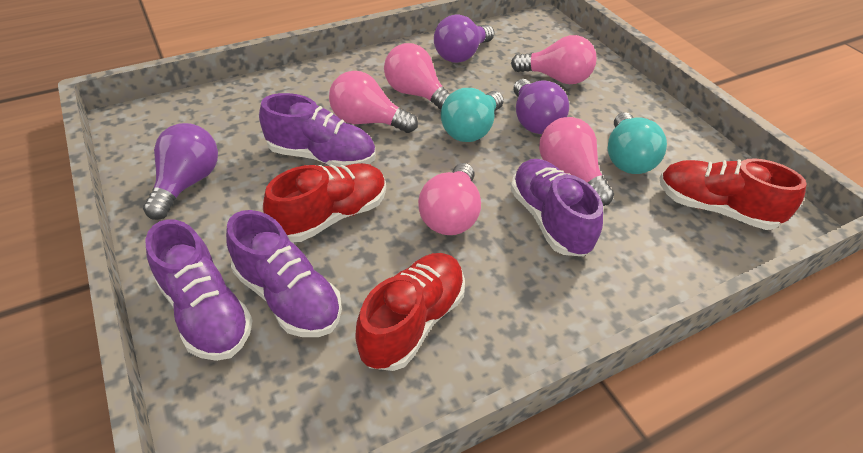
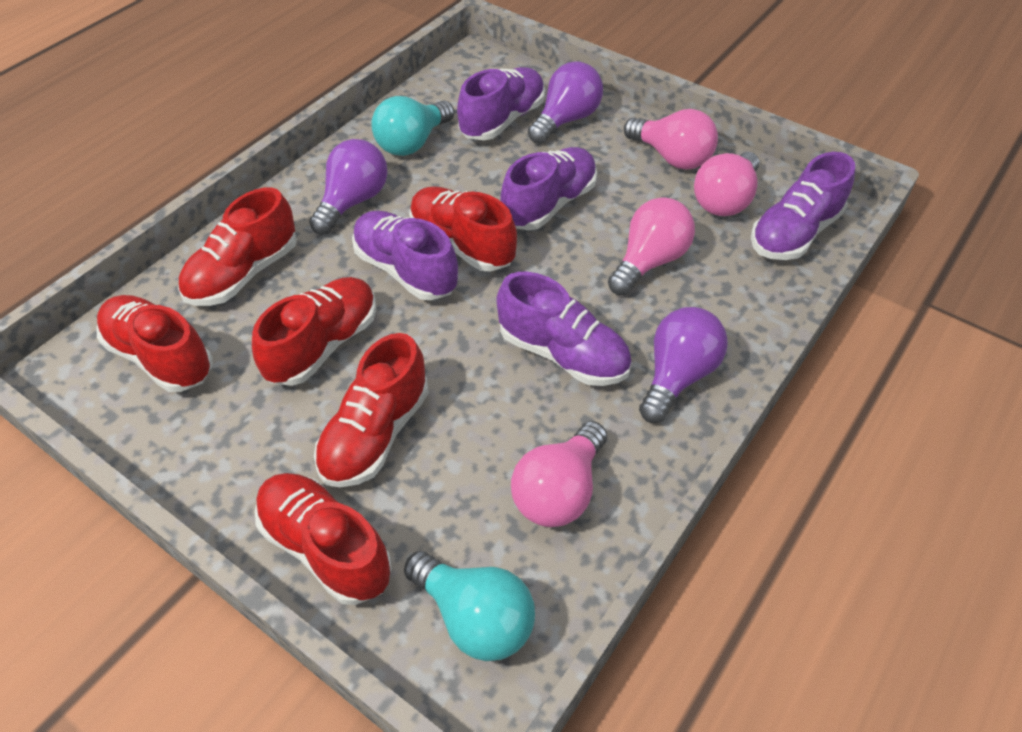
pink light bulb: 5 -> 4
purple shoe: 4 -> 5
red shoe: 3 -> 6

